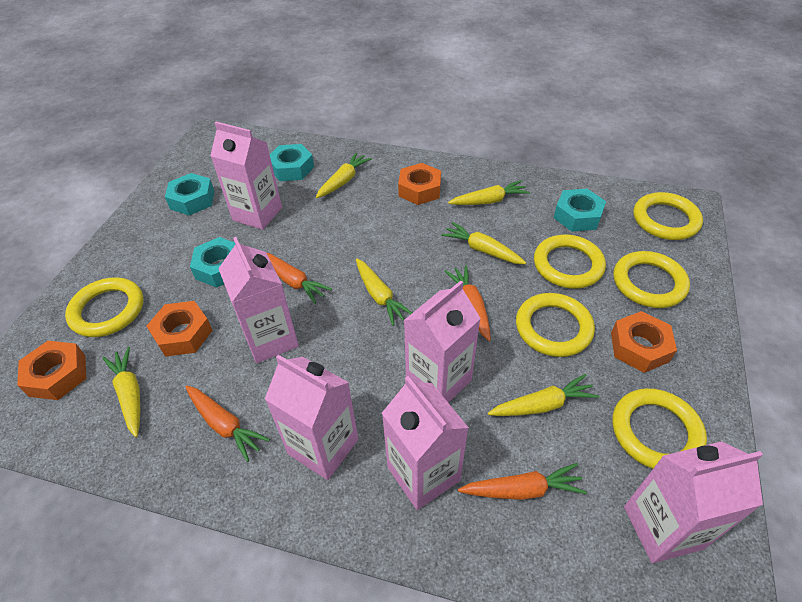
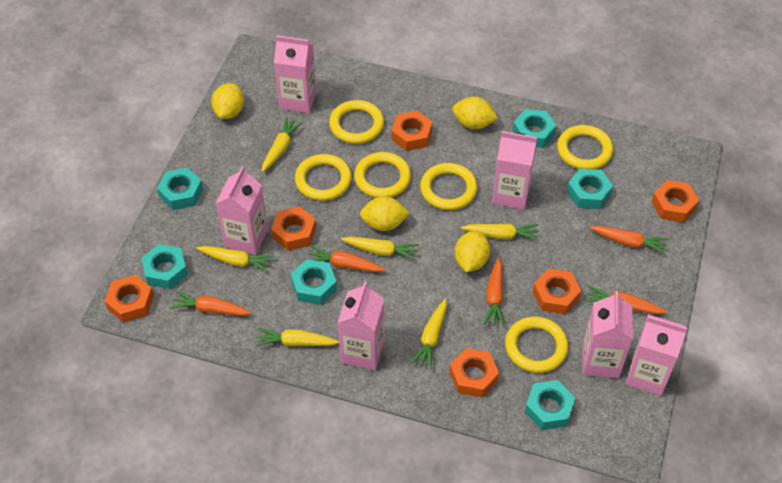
orange carrot: 4 -> 5
orange nut: 4 -> 6
turquoise nut: 4 -> 6
yellow lemon: 0 -> 4

